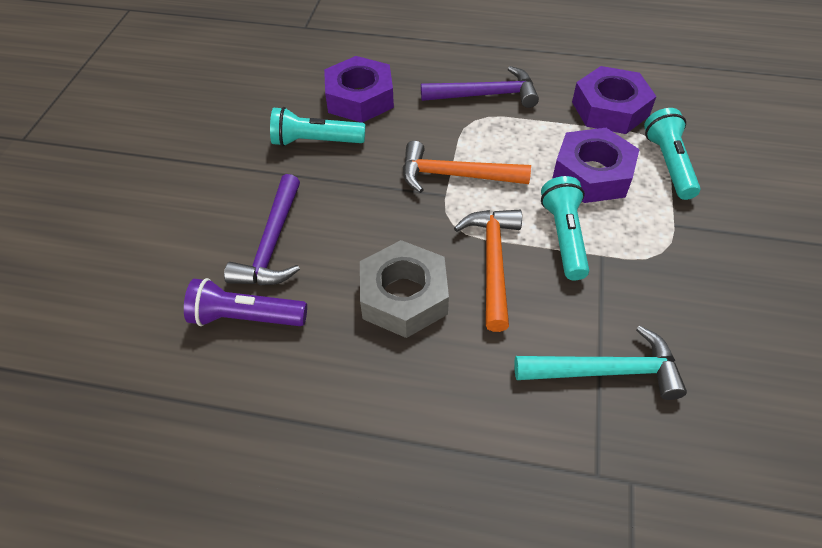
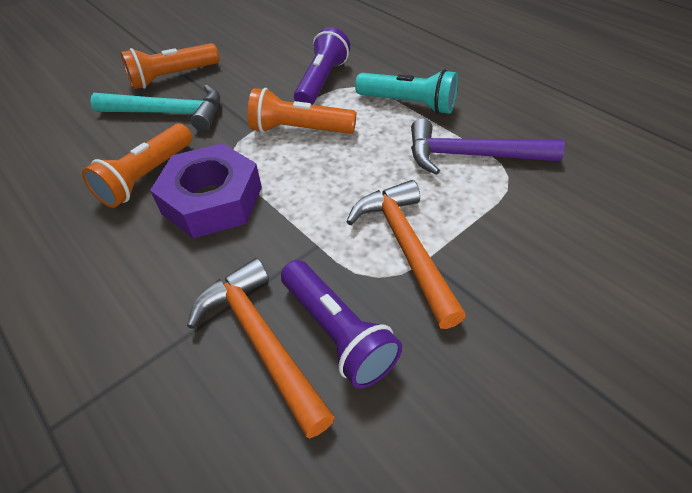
grey nut: 1 -> 0
orange flashlight: 0 -> 3
purple flashlight: 1 -> 2
purple hammer: 2 -> 1
purple nut: 3 -> 1
turquoise flashlight: 3 -> 1

